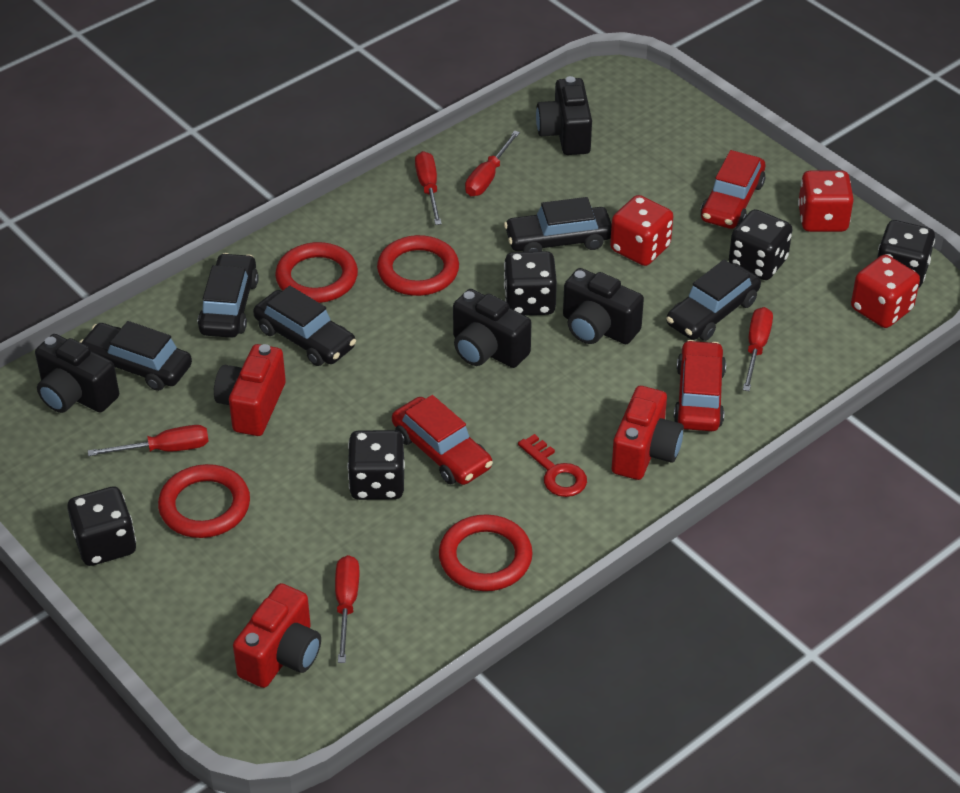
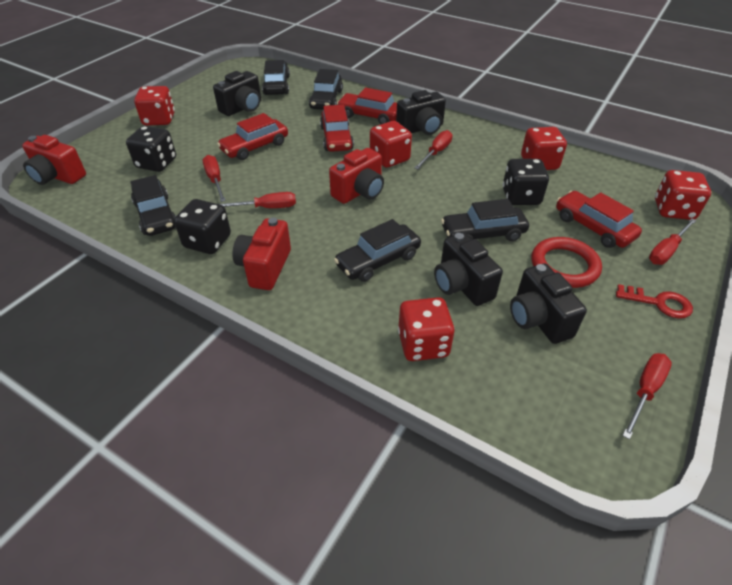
black dice: 5 -> 3
red car: 3 -> 4
red dice: 3 -> 5
red ring: 4 -> 1

